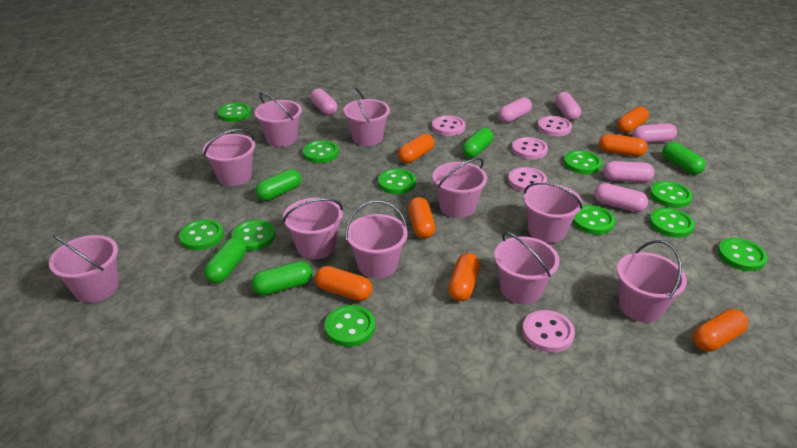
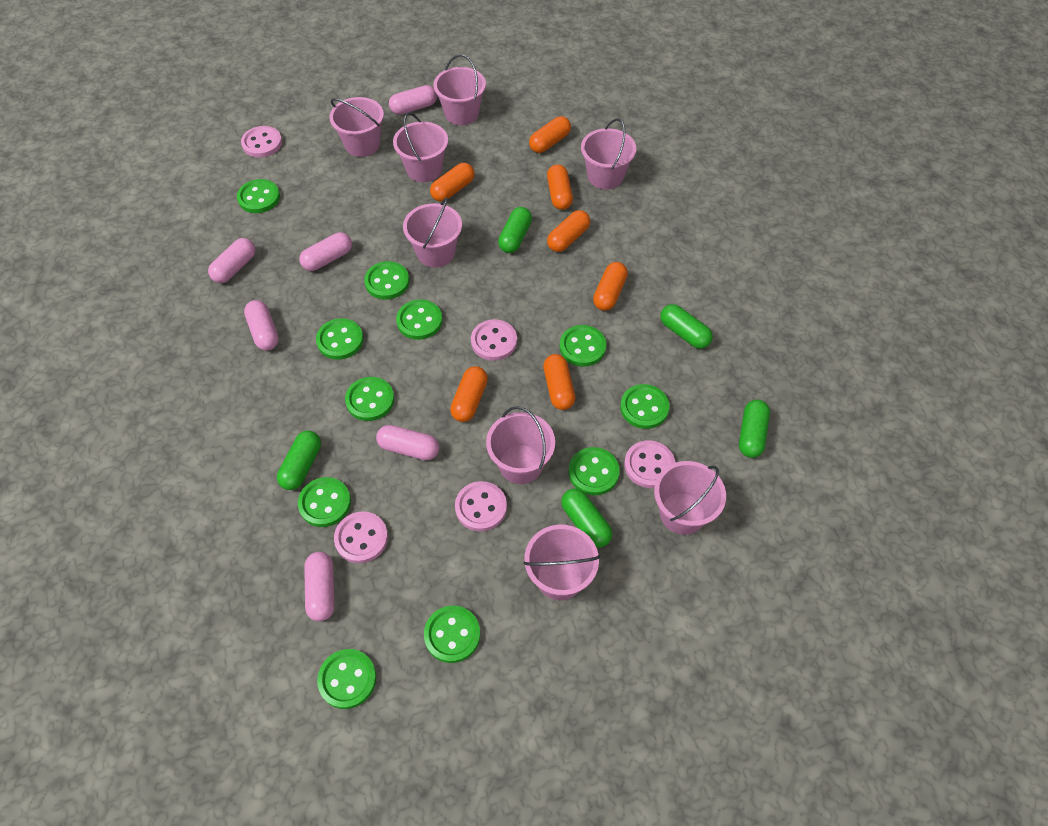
pink bucket: 10 -> 8

